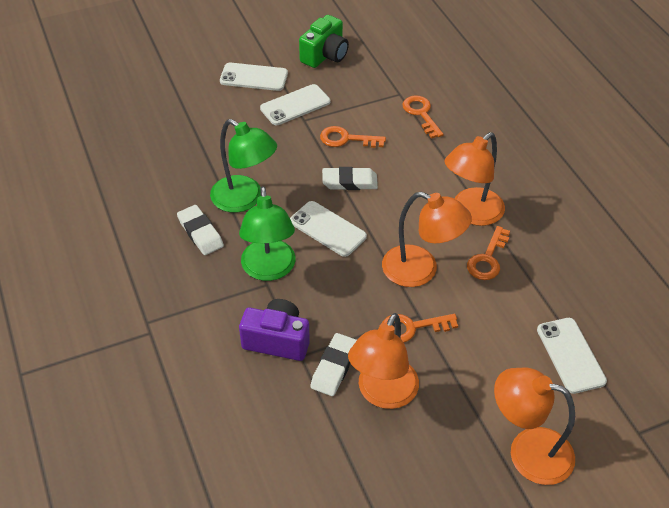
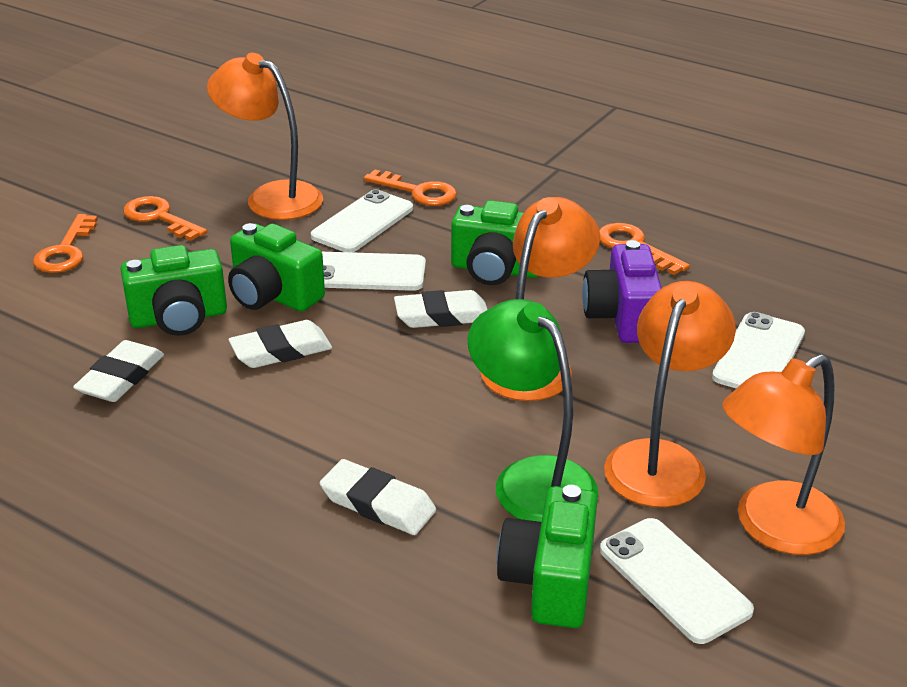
green camera: 1 -> 4
green lamp: 2 -> 1
white eraser: 3 -> 4

